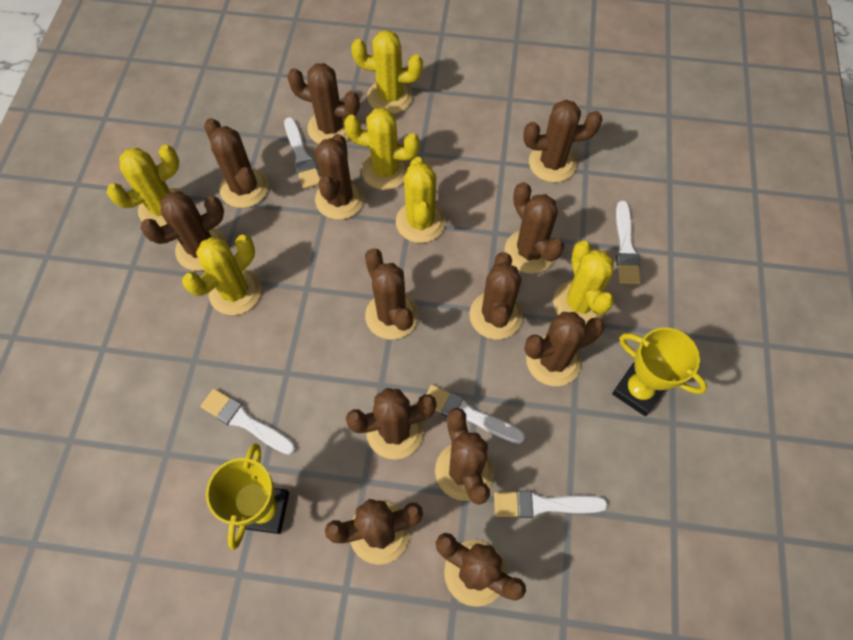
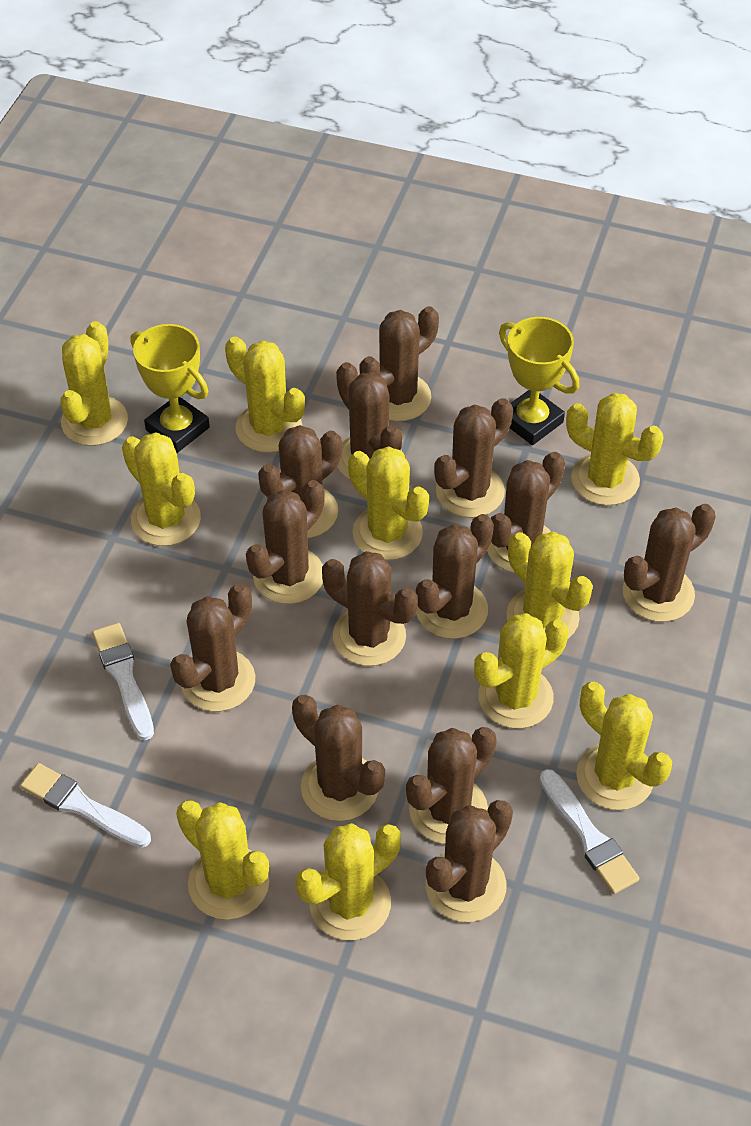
white brush: 5 -> 3
yellow cactus: 6 -> 10

